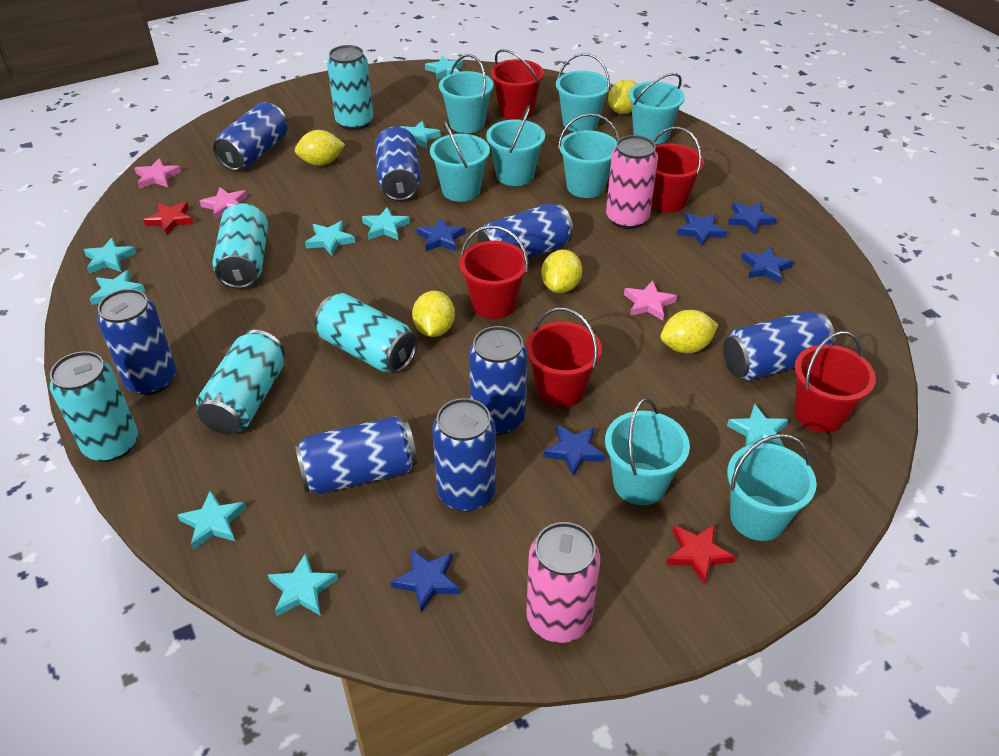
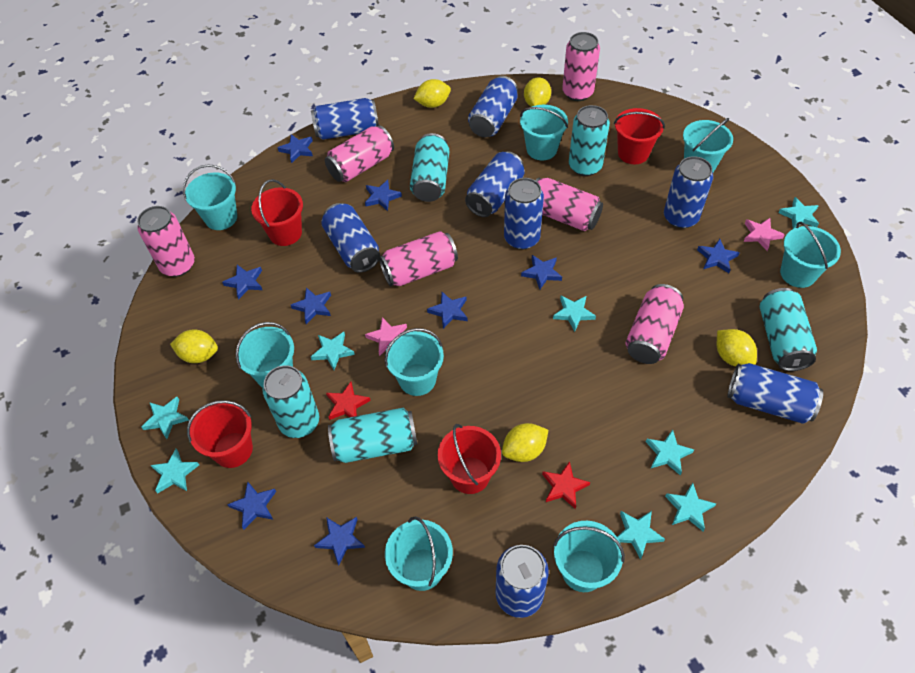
blue star: 6 -> 9
pink can: 2 -> 6
pink star: 3 -> 2
red bucket: 5 -> 4
turquoise star: 9 -> 8

